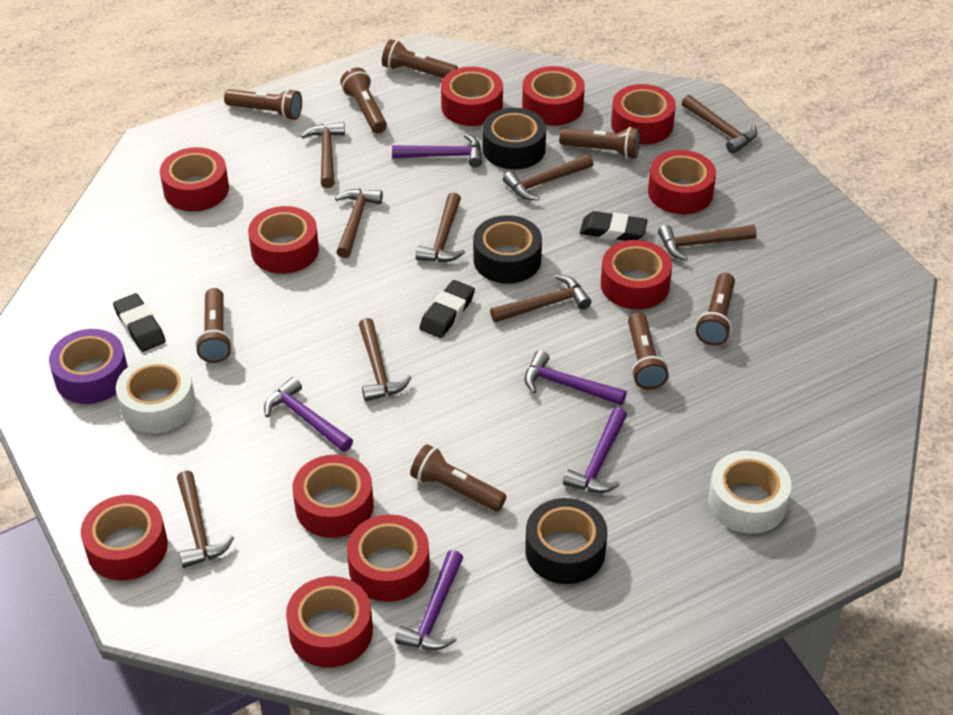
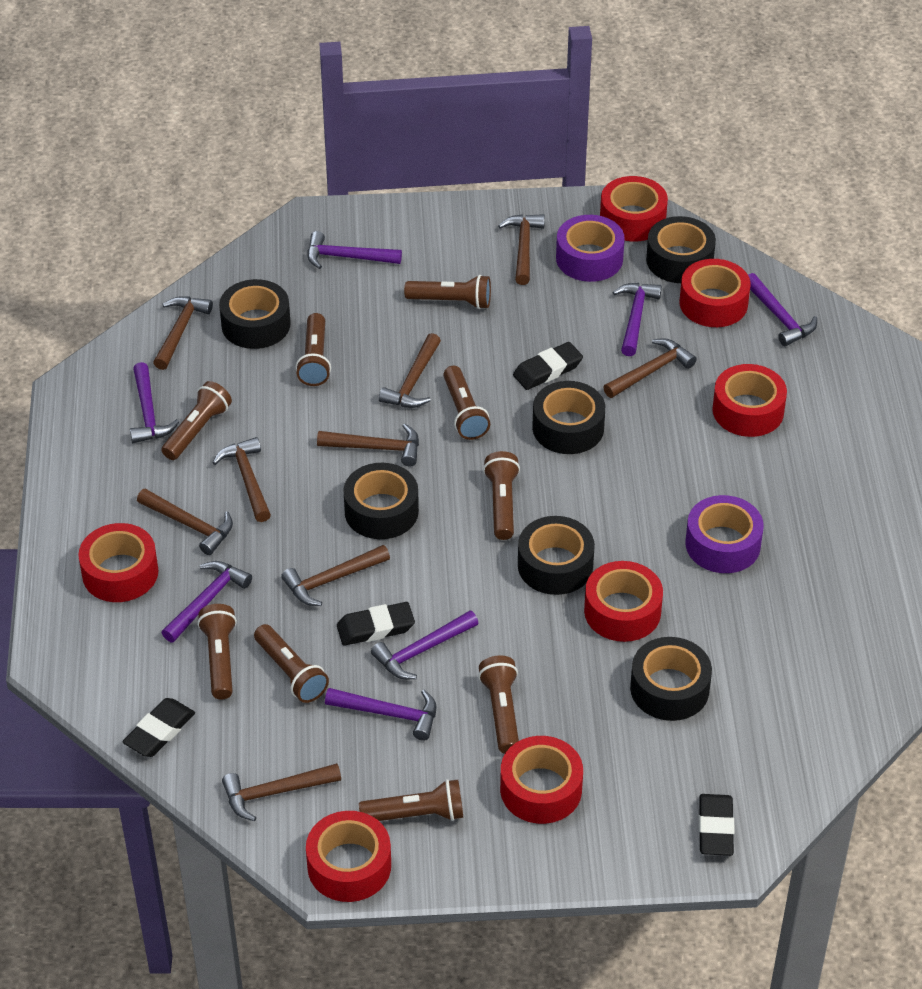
black eraser: 3 -> 4
black tape: 3 -> 6
brown flashlight: 8 -> 9
purple hammer: 5 -> 7
purple tape: 1 -> 2
red tape: 11 -> 7
white tape: 2 -> 0

